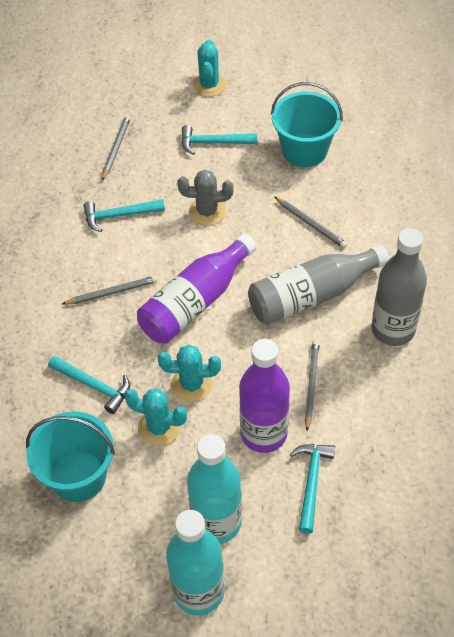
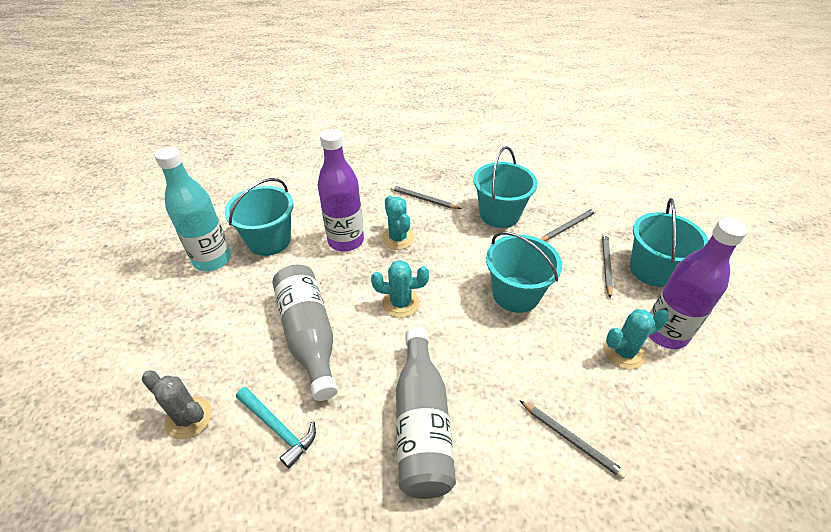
turquoise bottle: 2 -> 1
turquoise bucket: 2 -> 4
turquoise hammer: 4 -> 1

